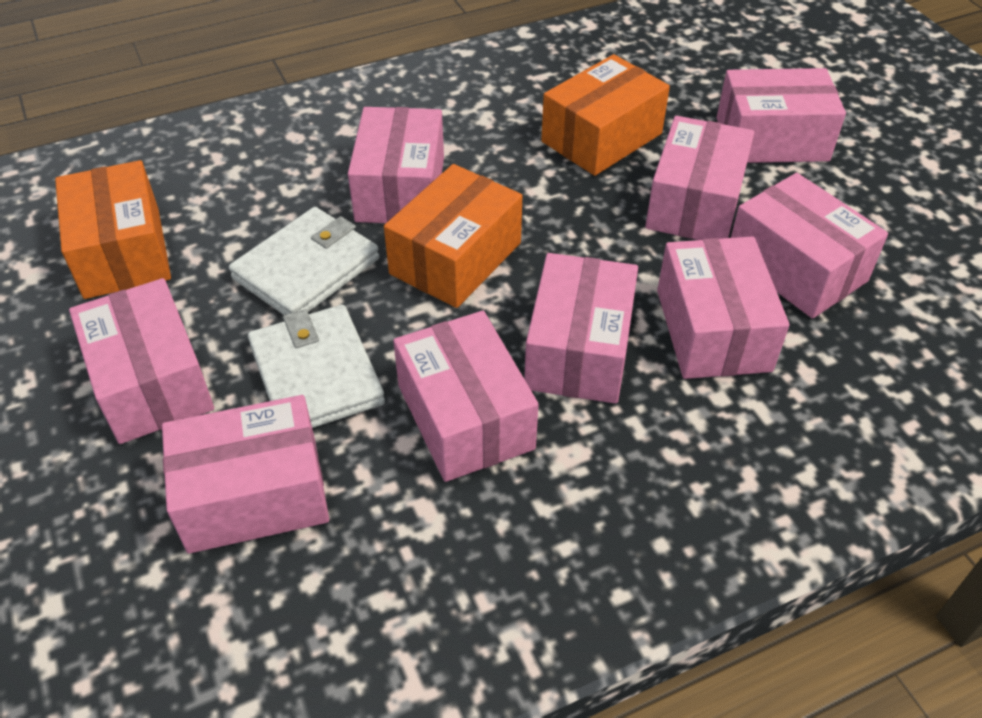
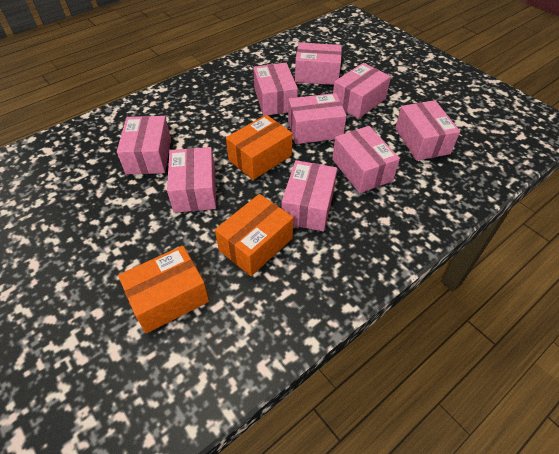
white wallet: 2 -> 0

